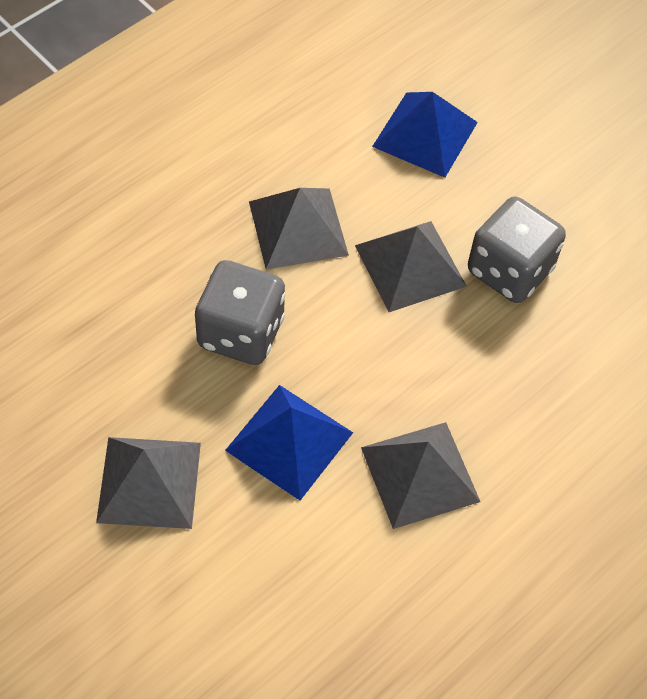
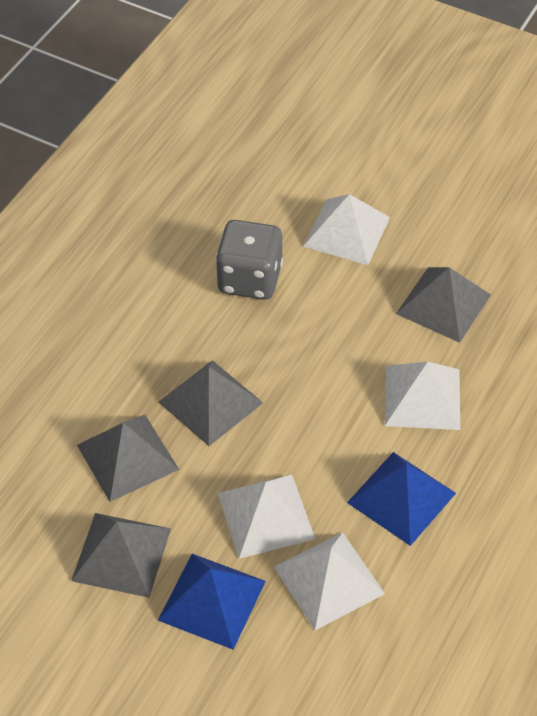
grey dice: 2 -> 1
white pyramid: 0 -> 4

